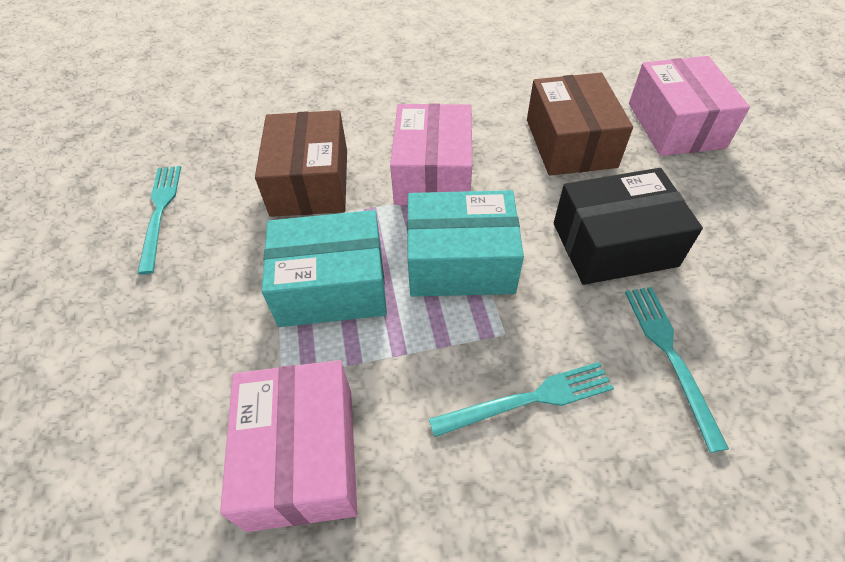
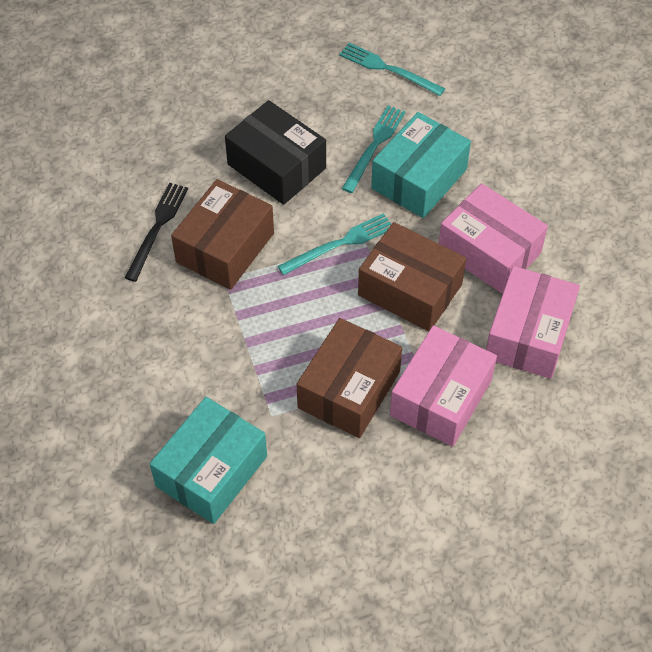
black fork: 0 -> 1
brown box: 2 -> 3

